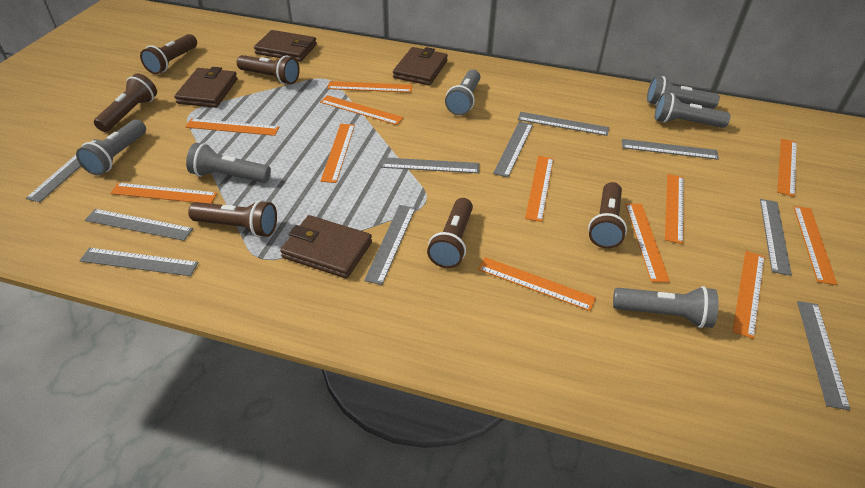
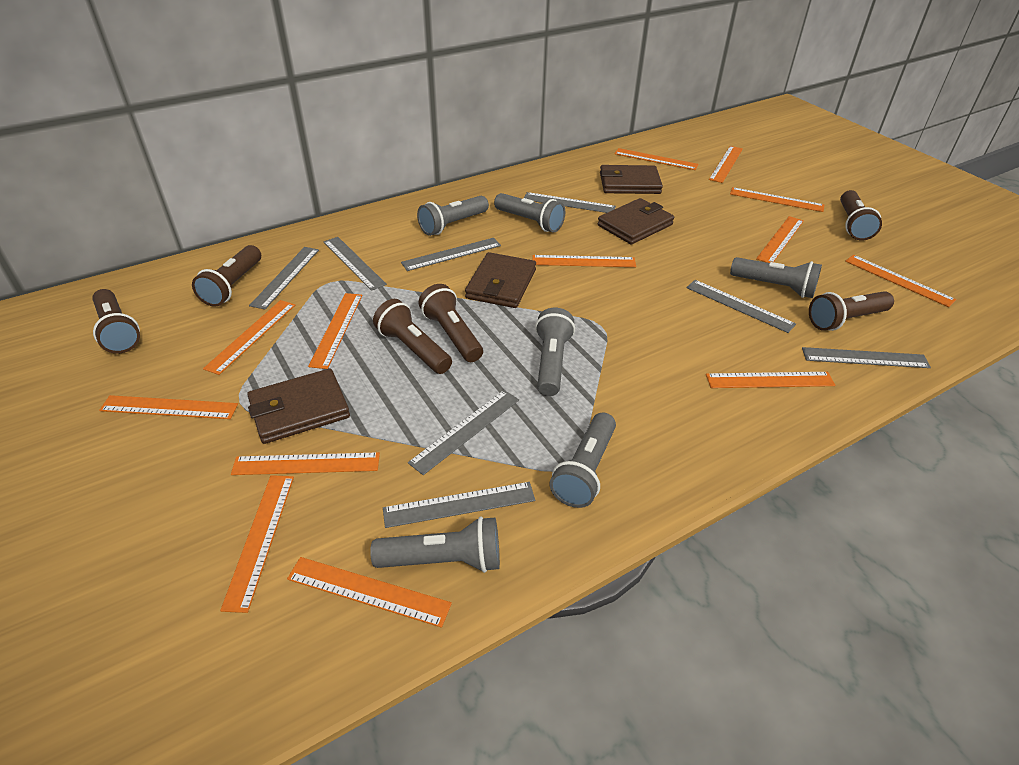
grey ruler: 10 -> 8
orange ruler: 12 -> 13

